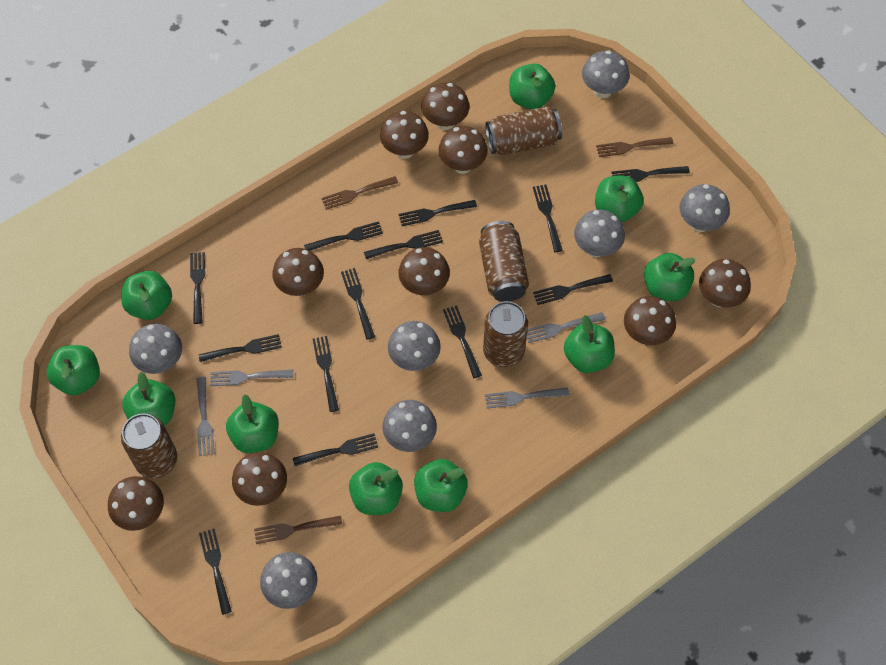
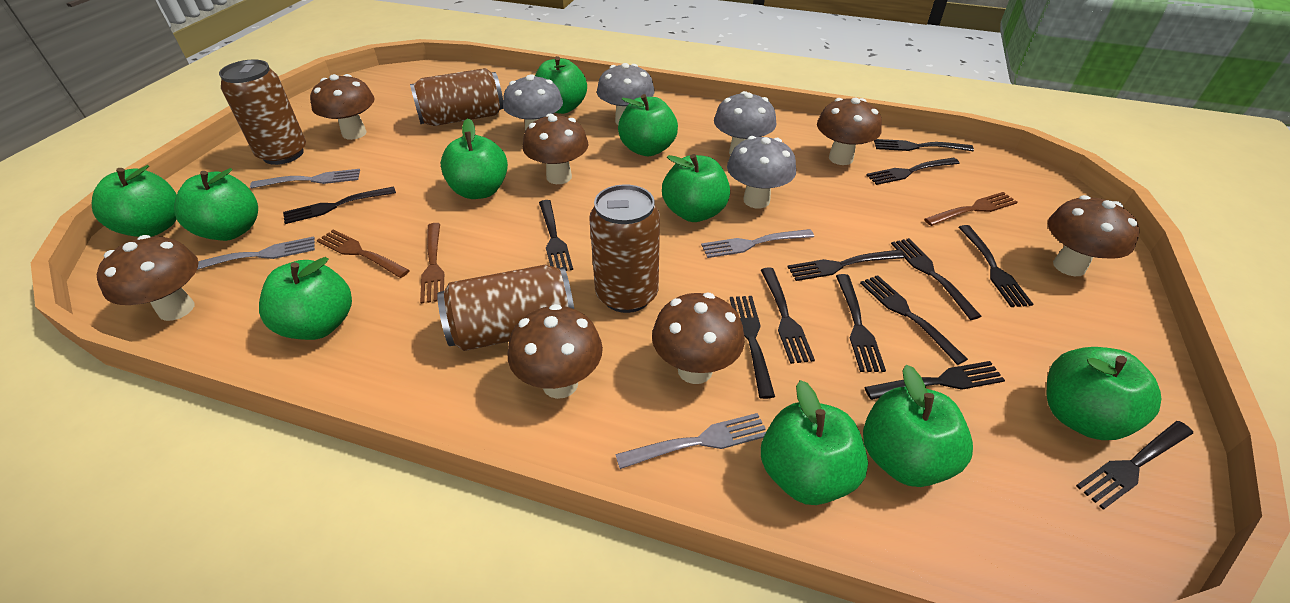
brown mushroom: 9 -> 7
grey mushroom: 7 -> 4

